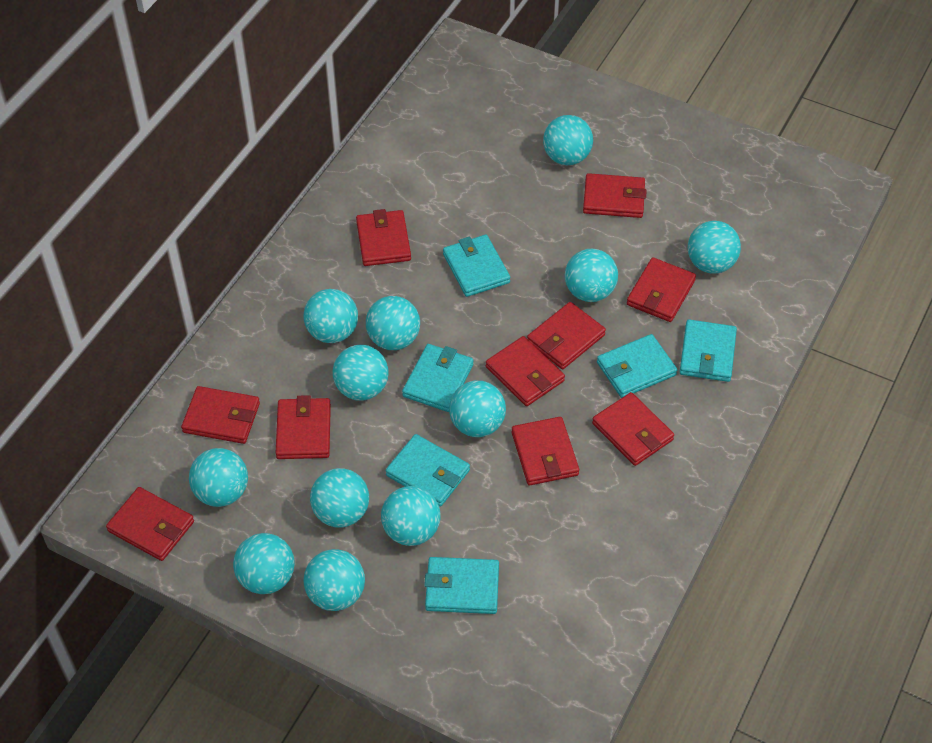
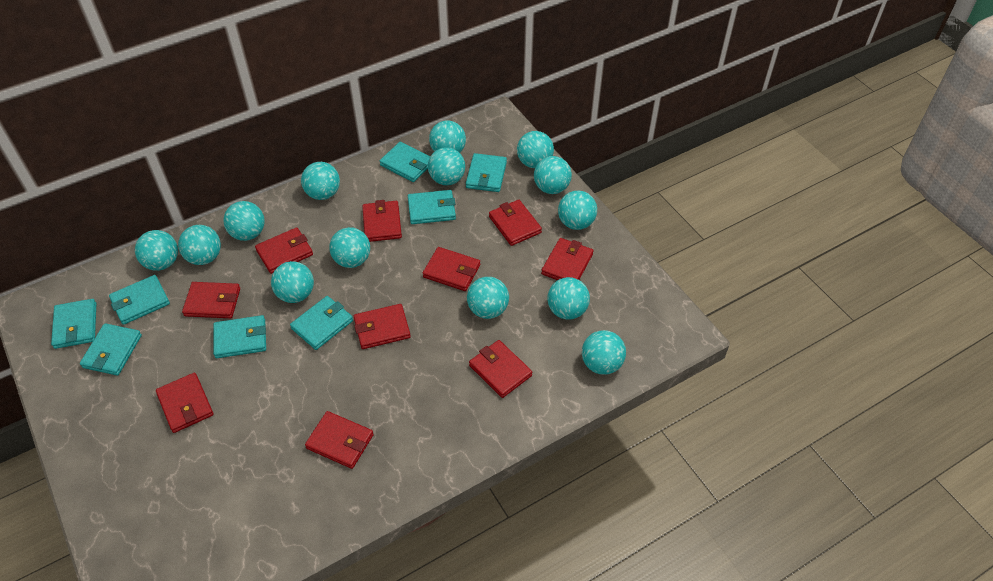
turquoise ball: 12 -> 14
turquoise wallet: 6 -> 8

